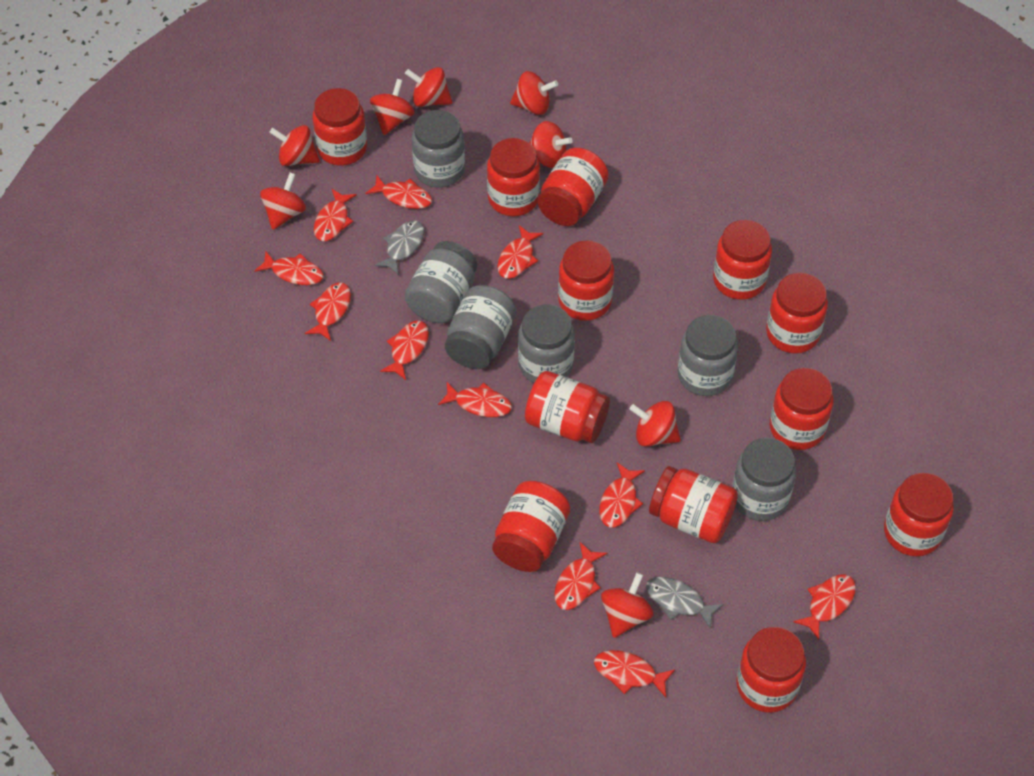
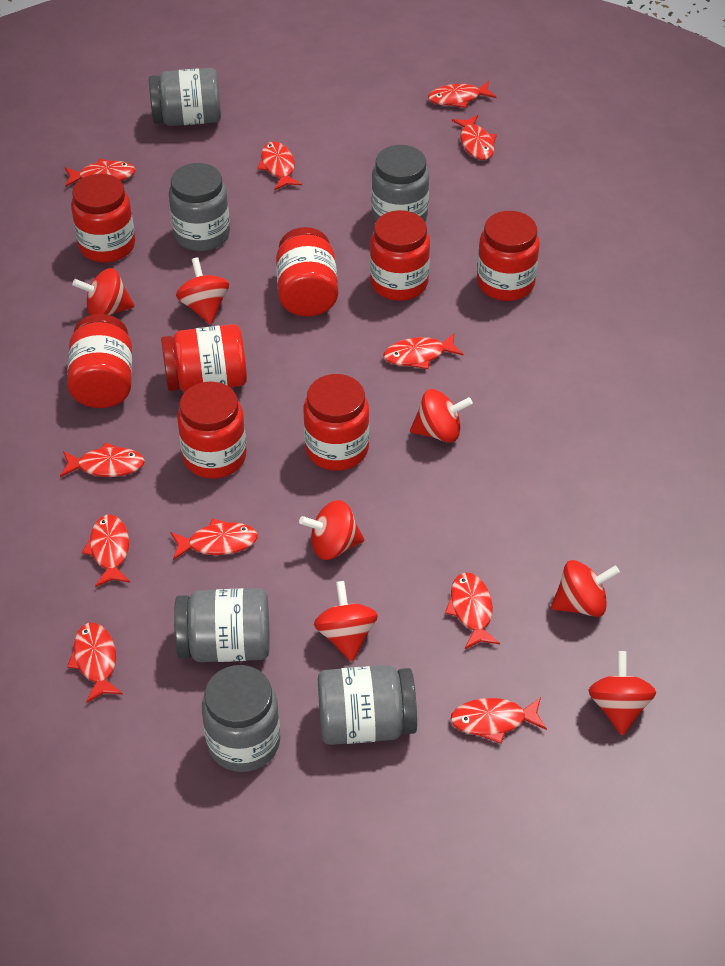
grey fish: 2 -> 0
red jar: 12 -> 8
red spinning top: 8 -> 7

